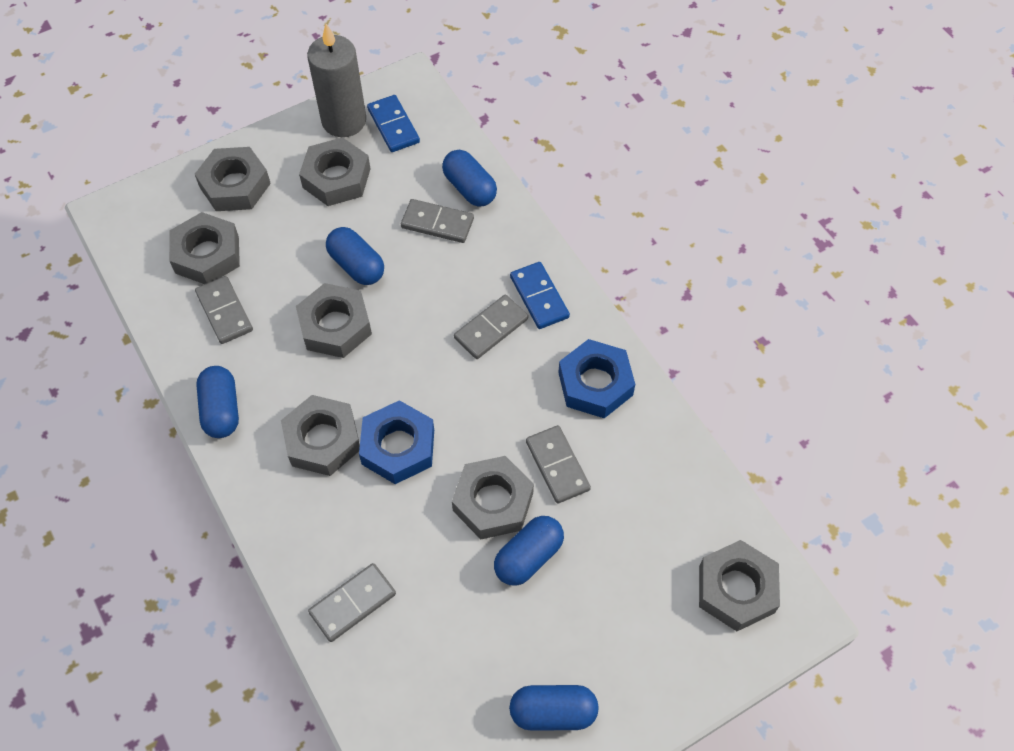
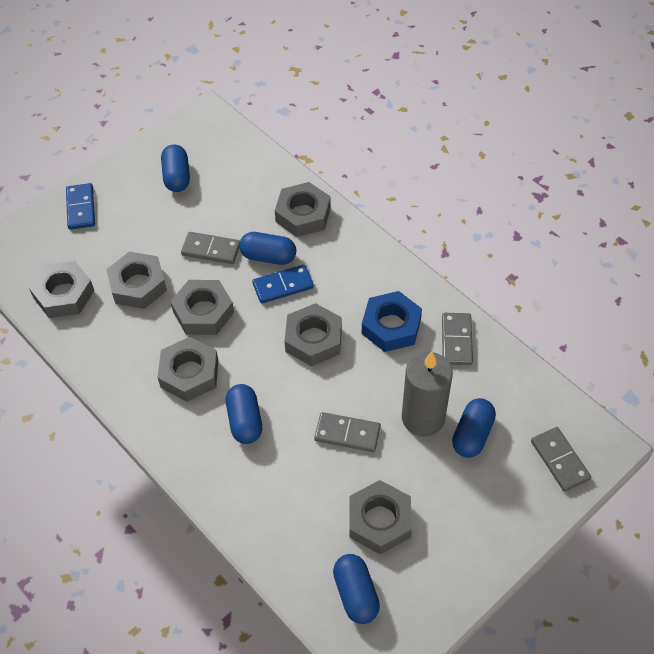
blue nut: 2 -> 1
grey domino: 5 -> 4

